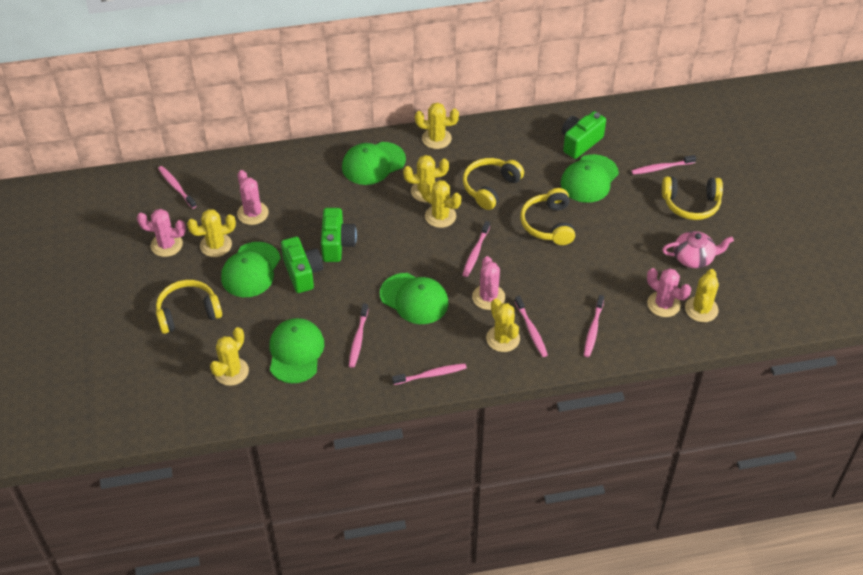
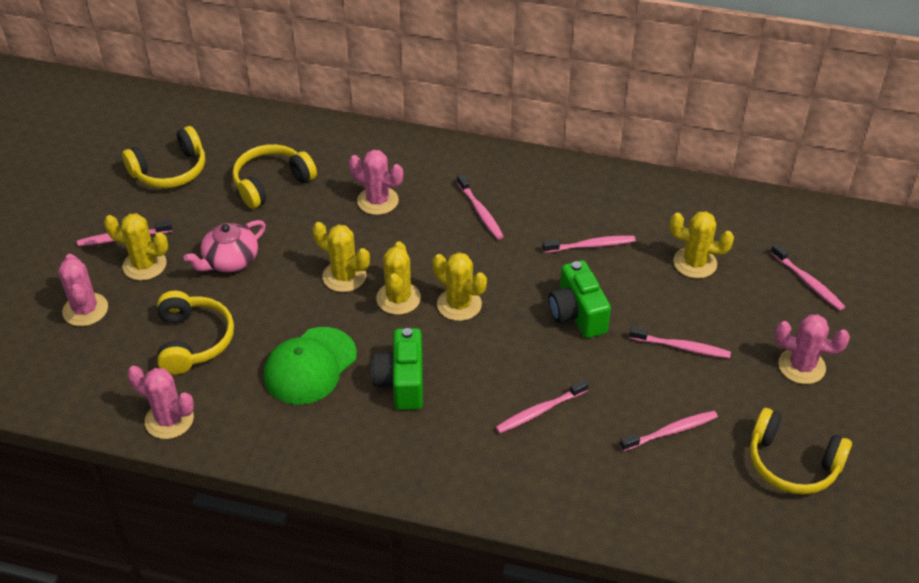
green camera: 3 -> 2
green cap: 5 -> 1
yellow cactus: 7 -> 5

